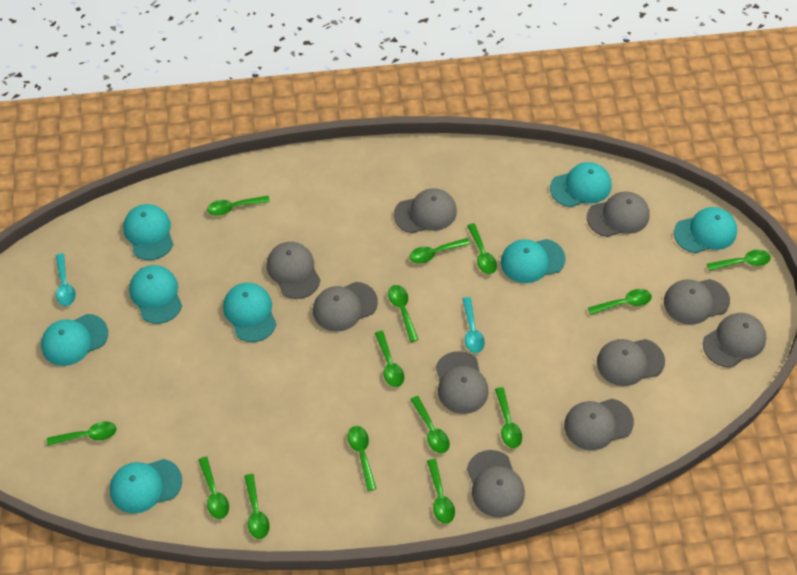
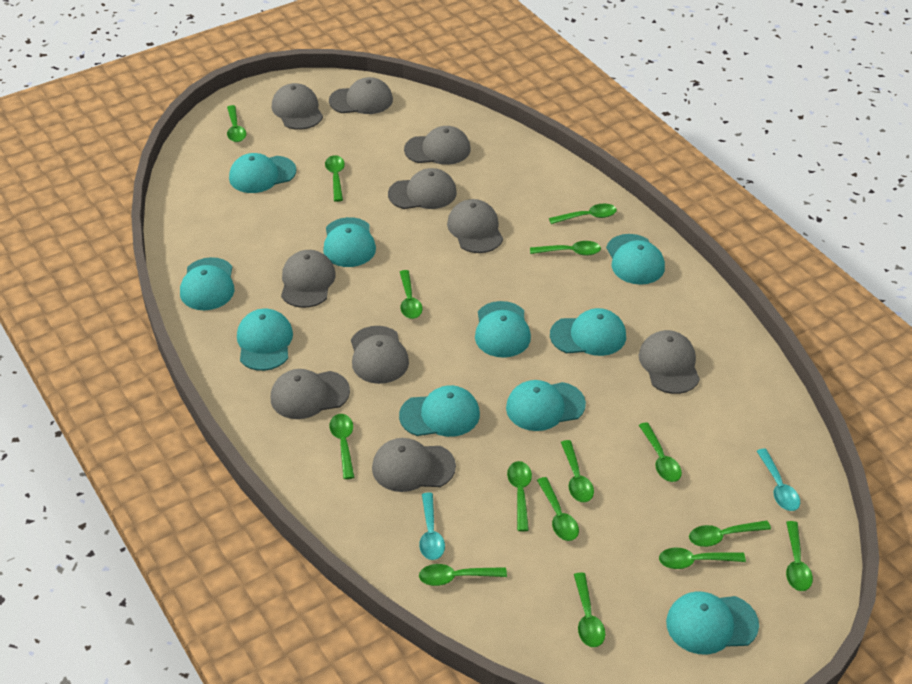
green spoon: 14 -> 15
turquoise cap: 8 -> 10

